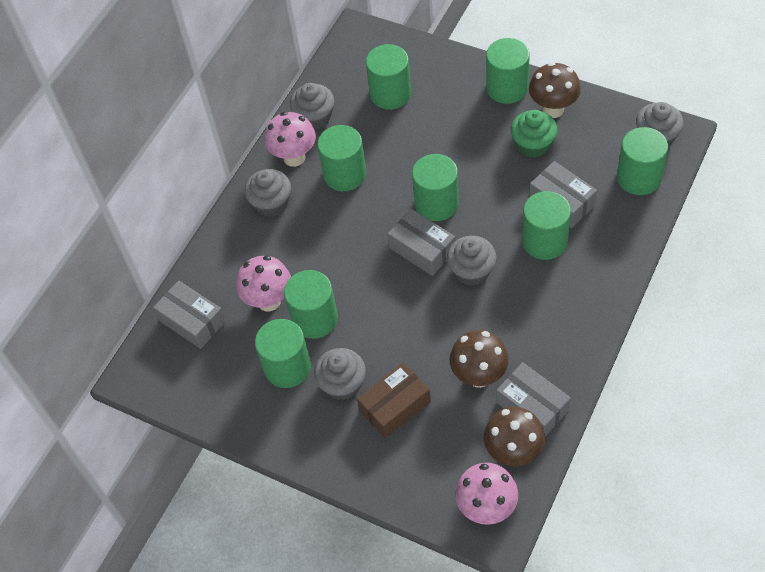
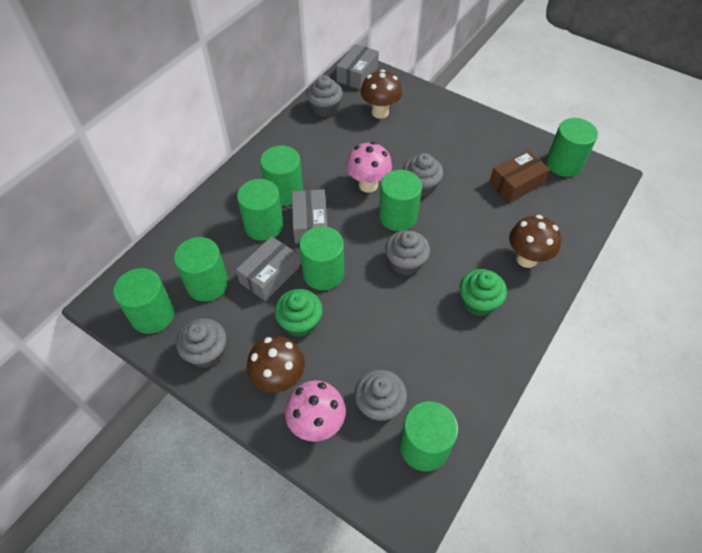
green cupcake: 1 -> 2
grey box: 4 -> 3
pink mushroom: 3 -> 2

